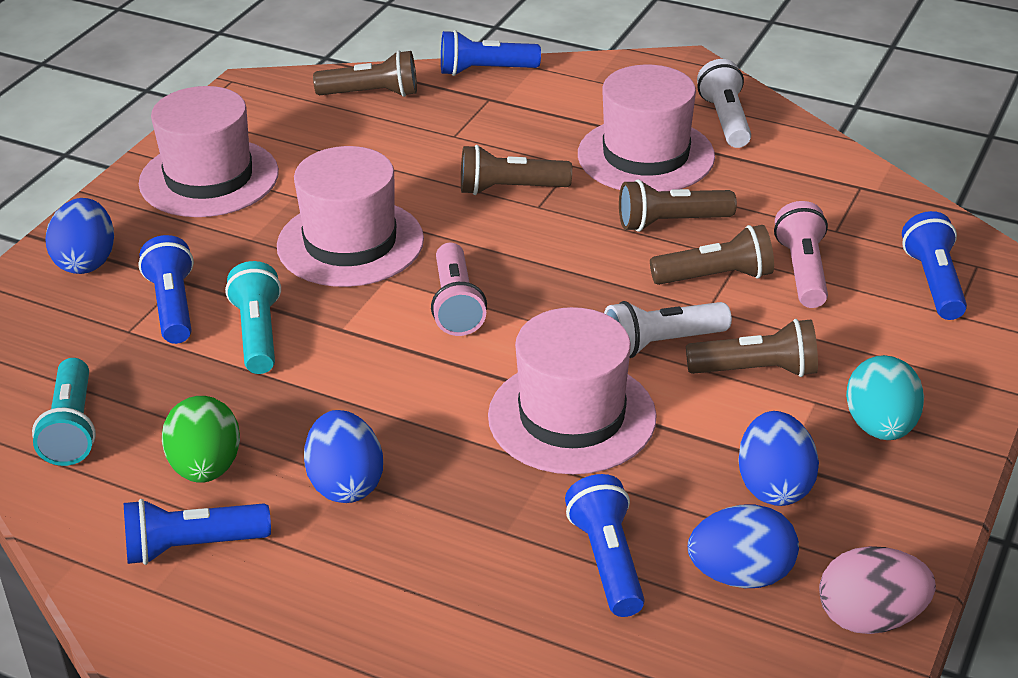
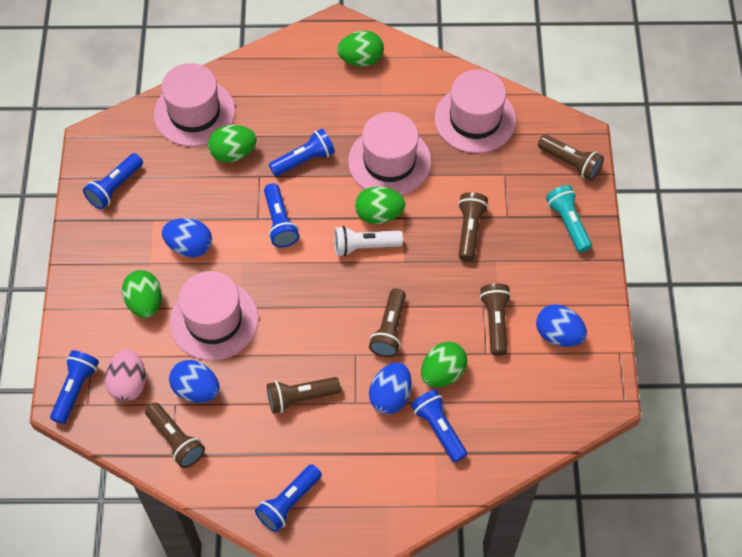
blue flashlight: 5 -> 6
brown flashlight: 5 -> 6
green egg: 1 -> 5
pink flashlight: 2 -> 0
turquoise egg: 1 -> 0
turquoise flashlight: 2 -> 1
white flashlight: 2 -> 1

